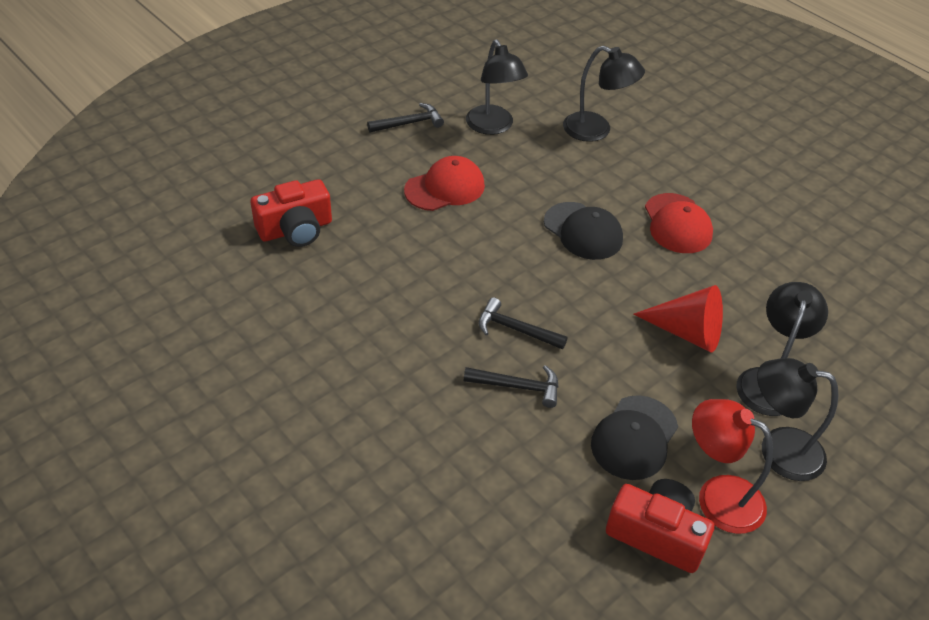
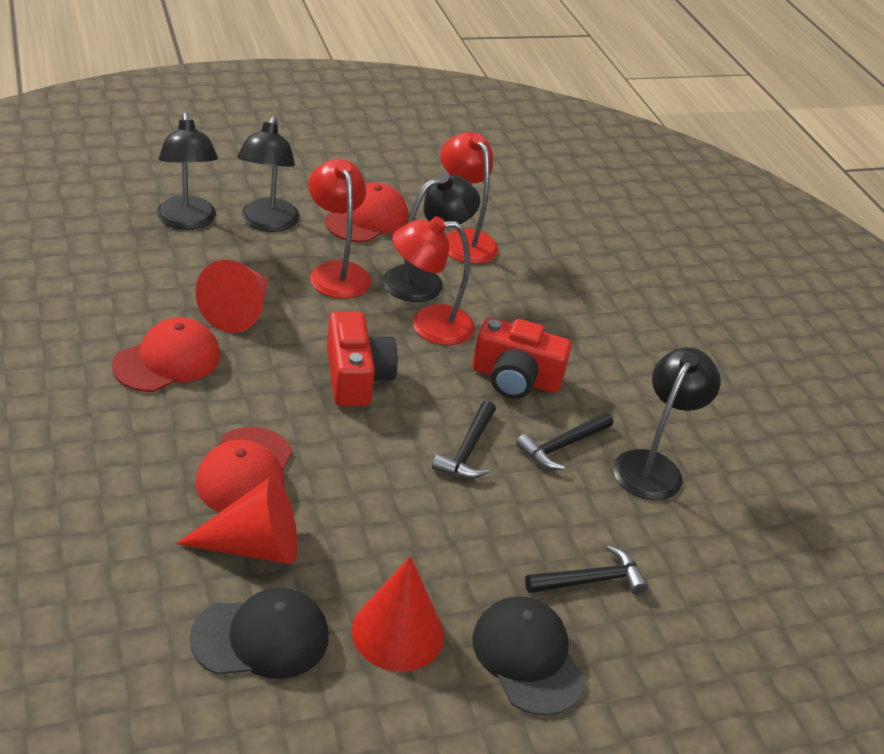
red cap: 2 -> 3
red cone: 1 -> 3
red lamp: 1 -> 3

